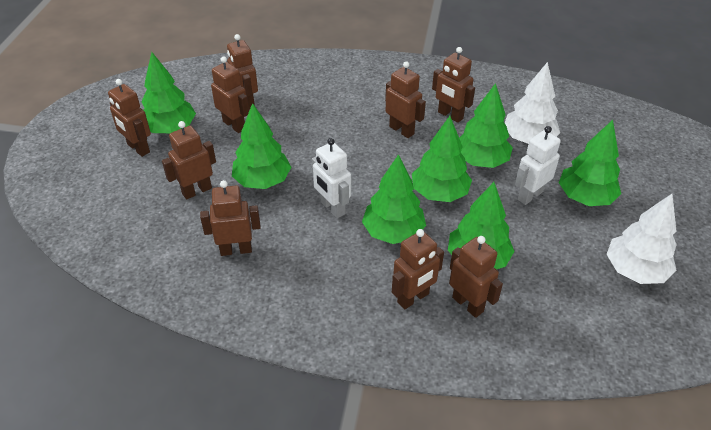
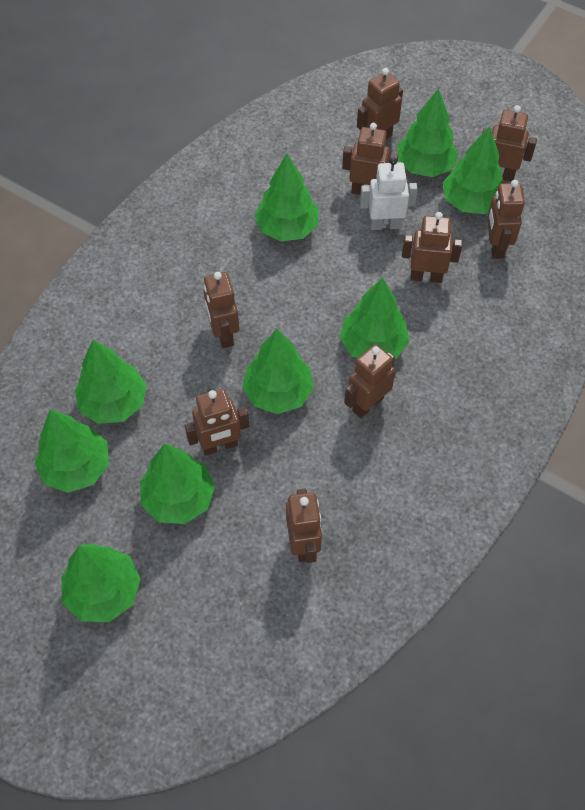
green tree: 7 -> 9
white robot: 2 -> 1
white tree: 2 -> 0

